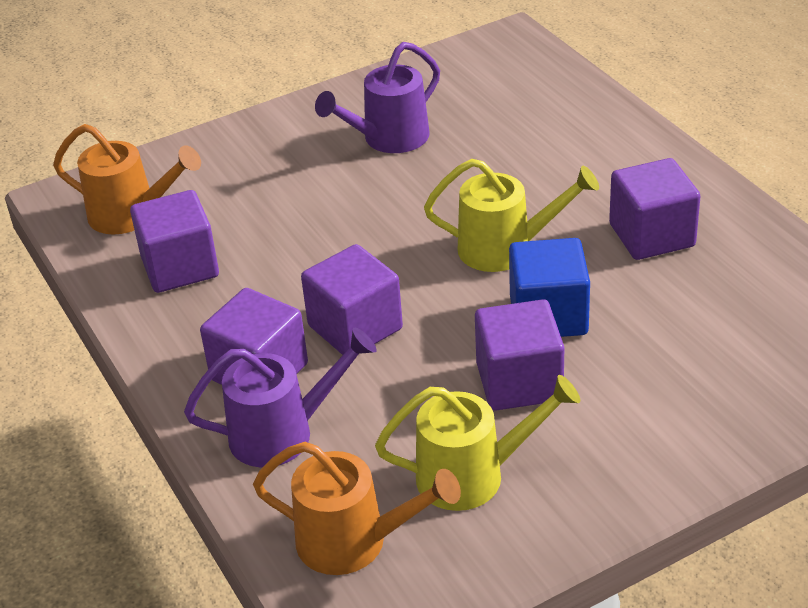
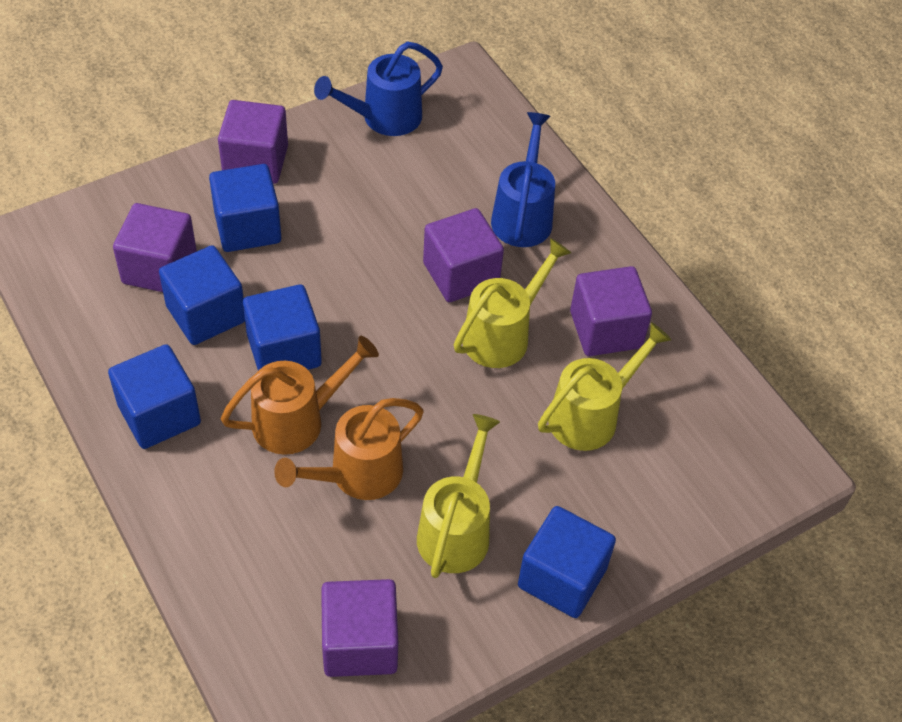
blue cube: 1 -> 5
blue watering can: 0 -> 2
purple watering can: 2 -> 0
yellow watering can: 2 -> 3

